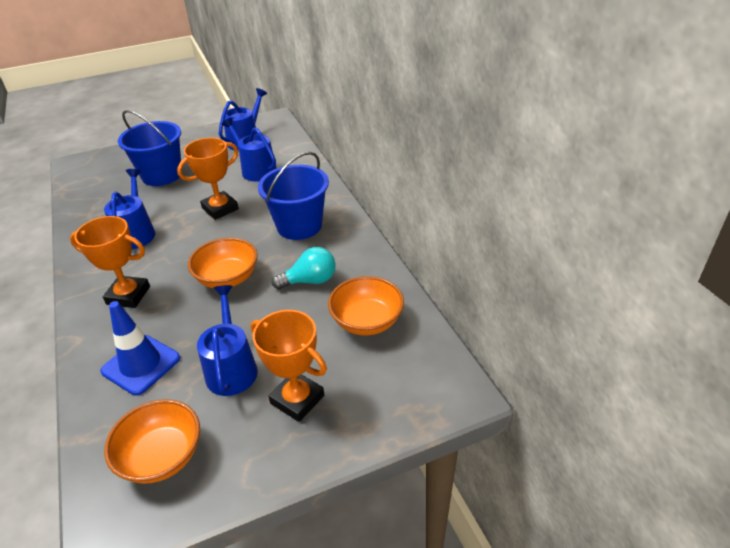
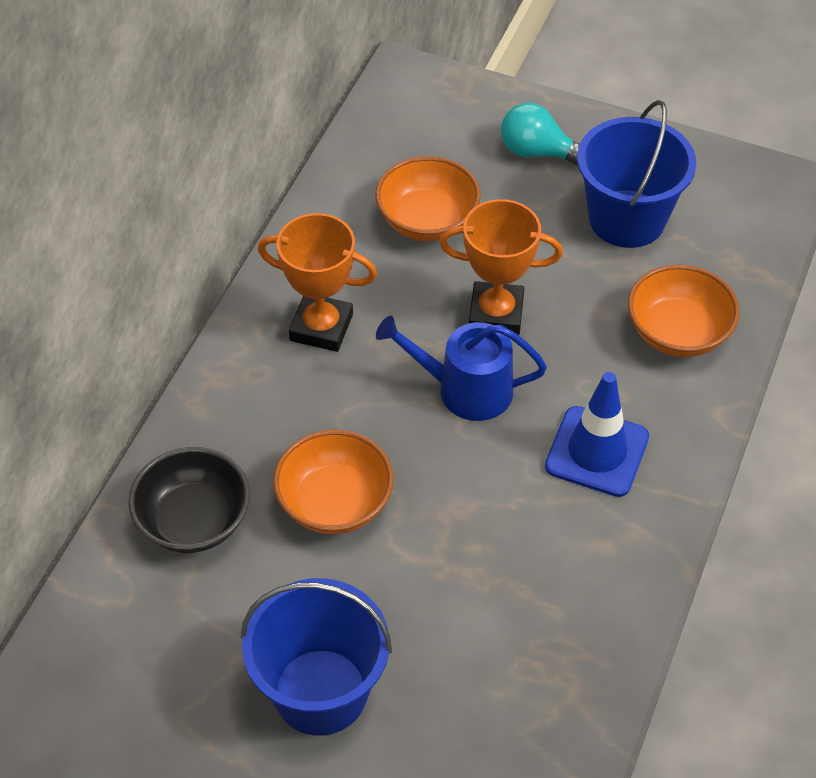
black bowl: 0 -> 1
blue watering can: 4 -> 1
orange trophy: 3 -> 2

